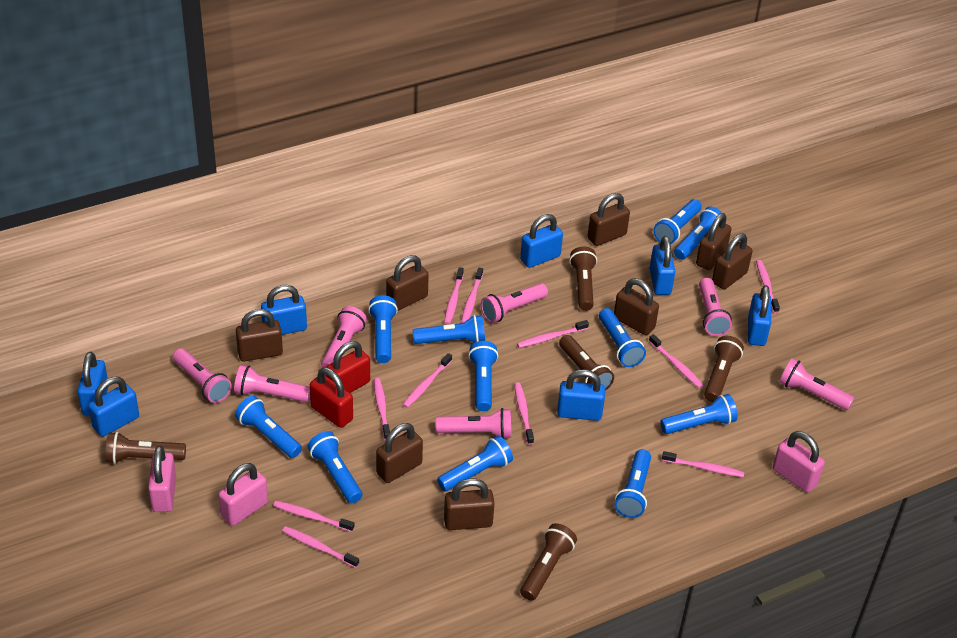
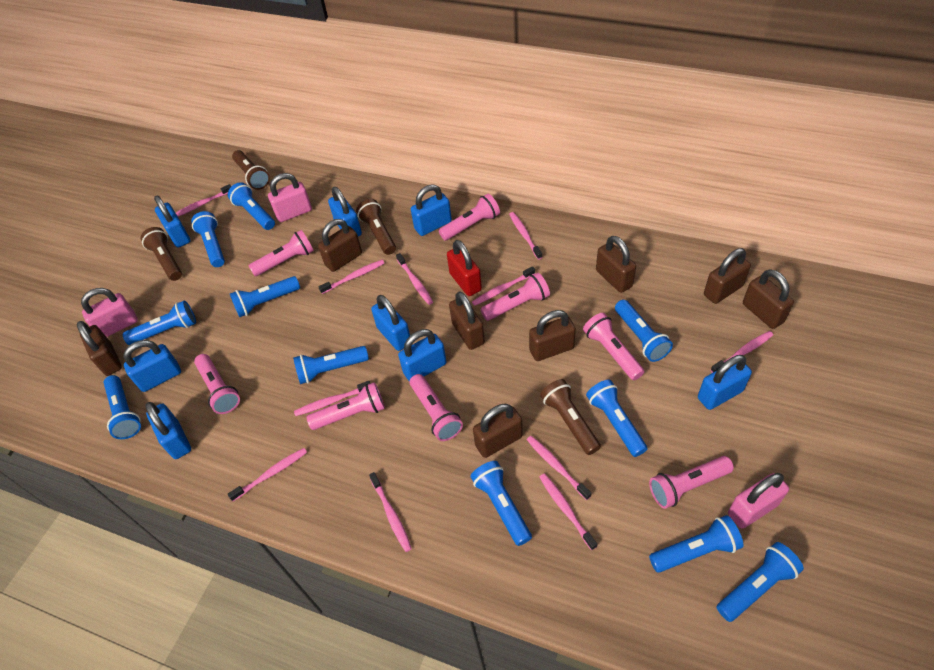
blue padlock: 7 -> 8
brown flashlight: 5 -> 4
pink flashlight: 7 -> 8
red padlock: 2 -> 1

